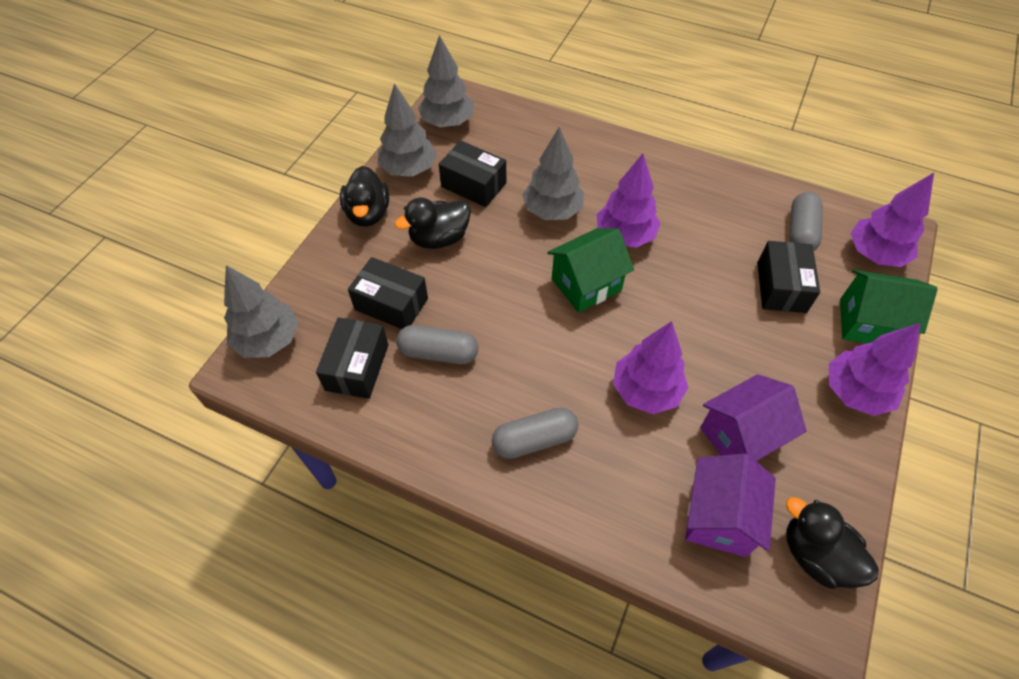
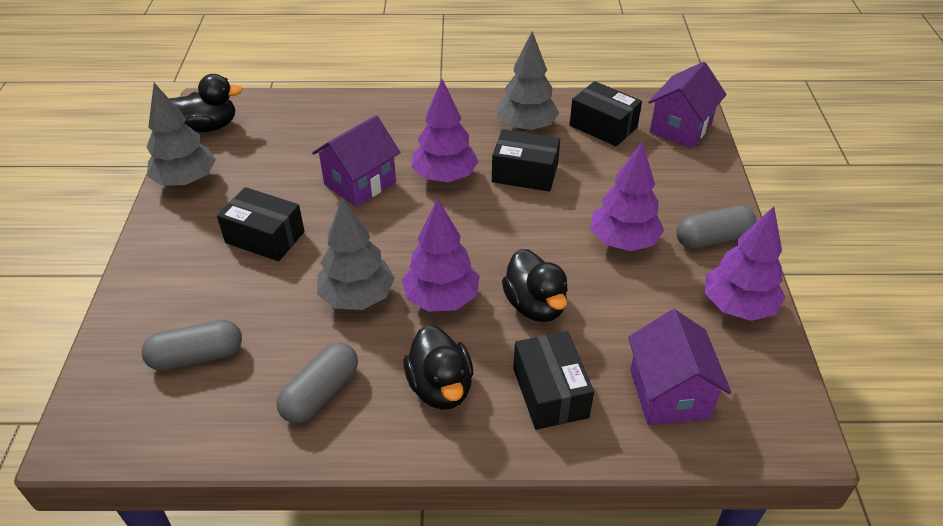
green house: 2 -> 0
grey tree: 4 -> 3
purple house: 2 -> 3

